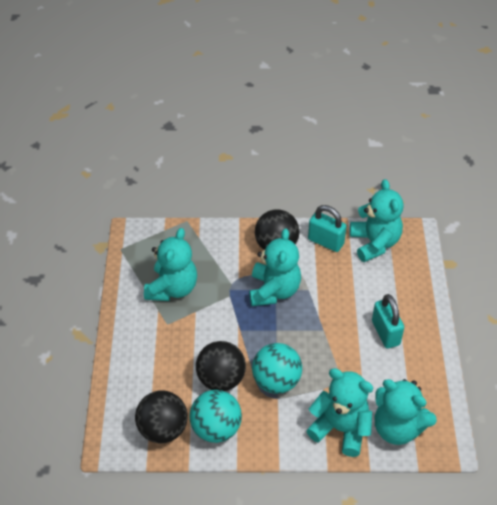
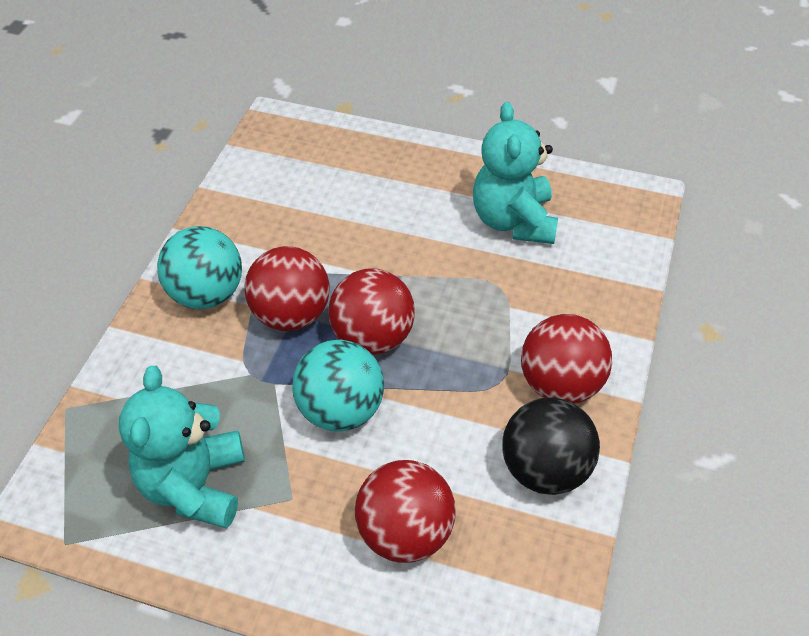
black ball: 3 -> 1
red ball: 0 -> 4
turquoise padlock: 2 -> 0
turquoise teddy bear: 5 -> 2

